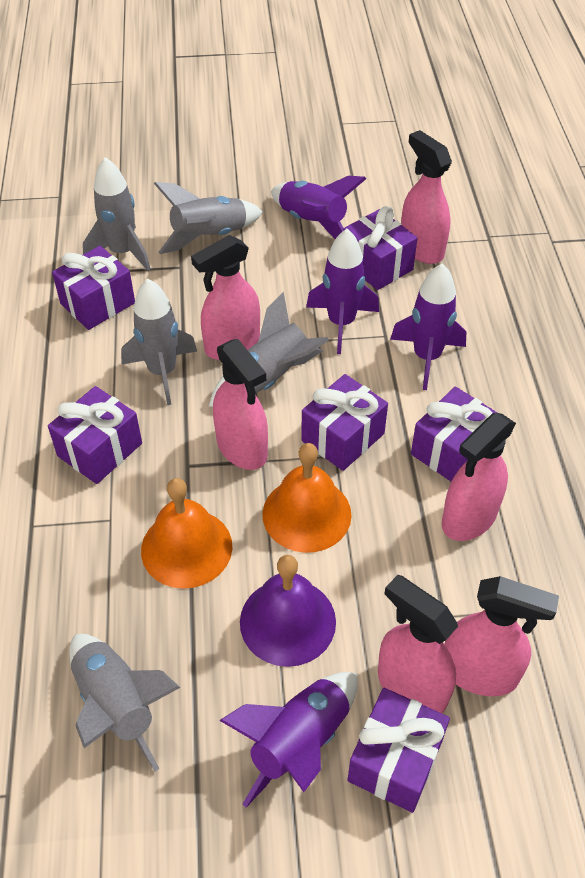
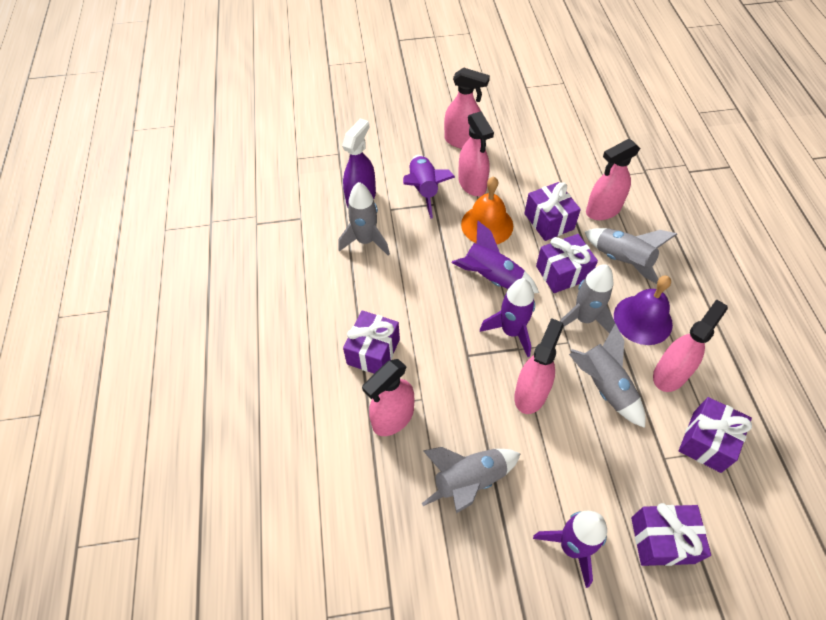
orange bell: 2 -> 1
purple gift: 6 -> 5
purple spray bottle: 0 -> 1

